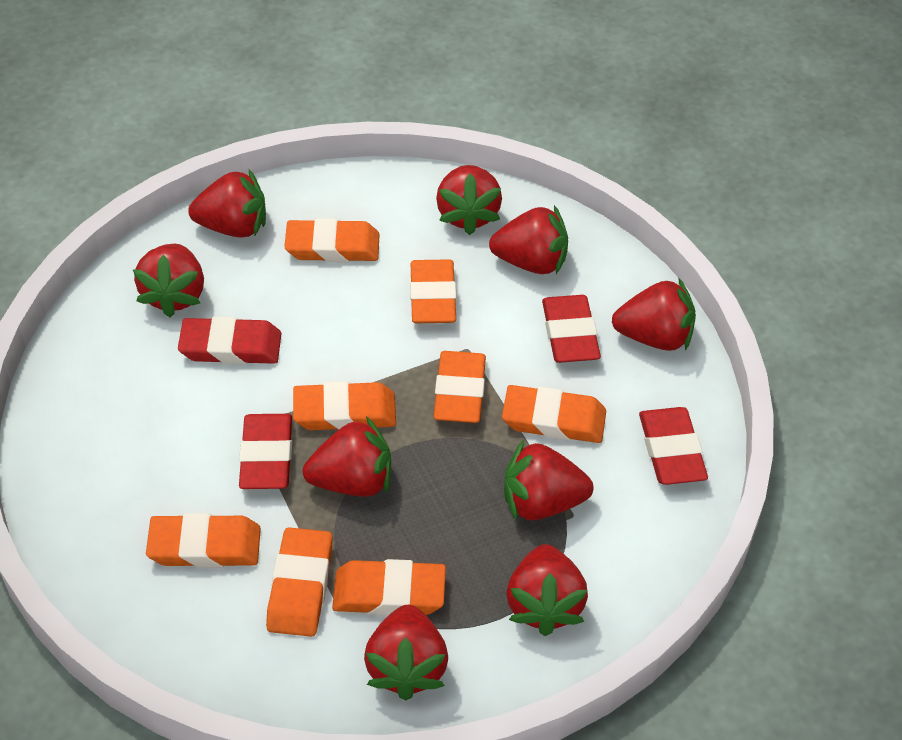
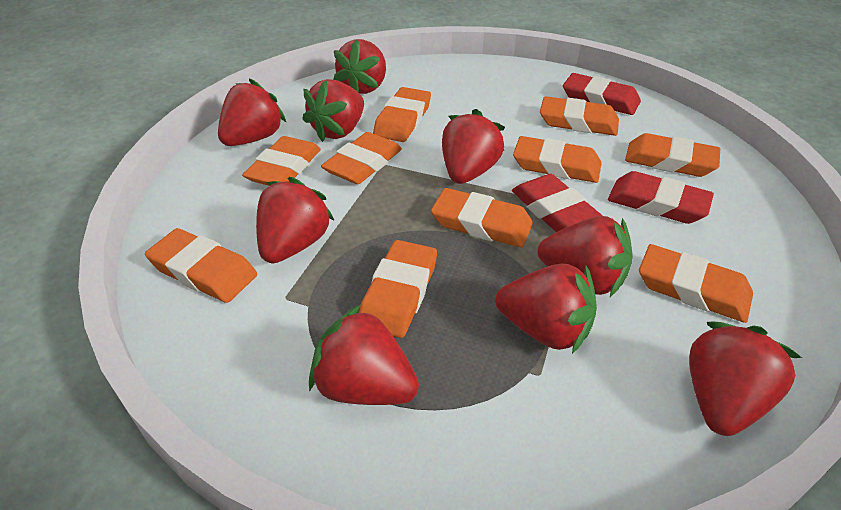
orange eraser: 8 -> 10
red eraser: 4 -> 3

